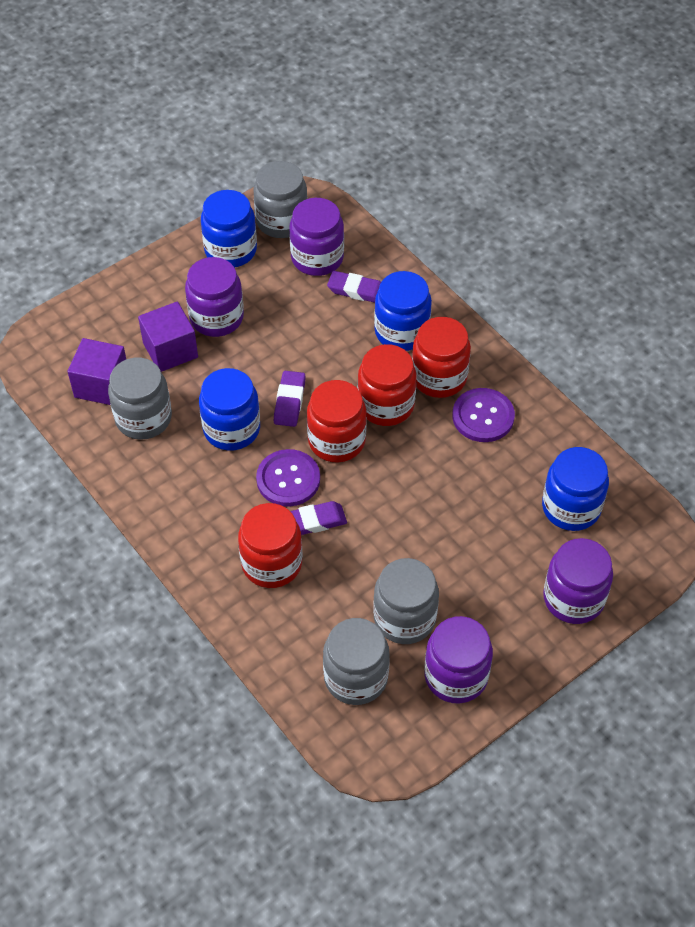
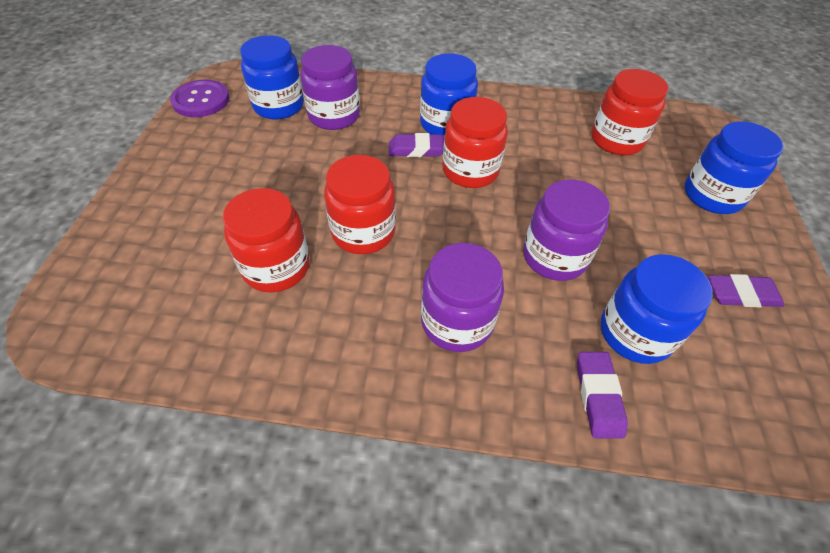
grey jar: 4 -> 0
purple button: 2 -> 1
purple cube: 2 -> 0
purple jar: 4 -> 3

